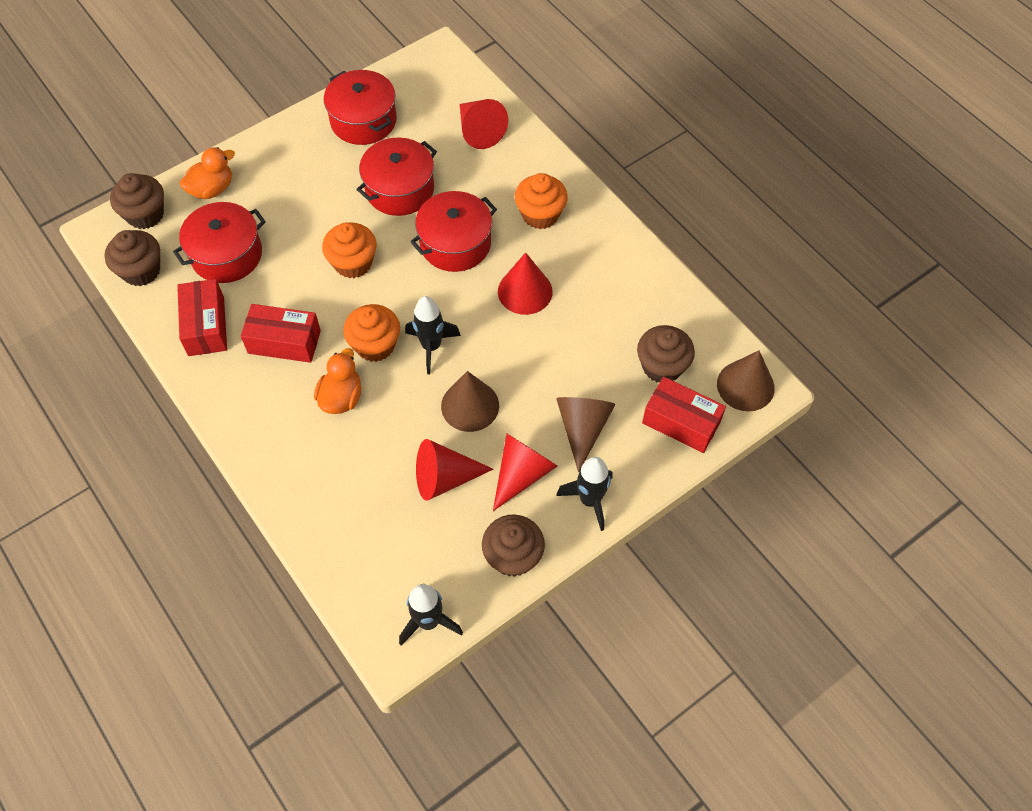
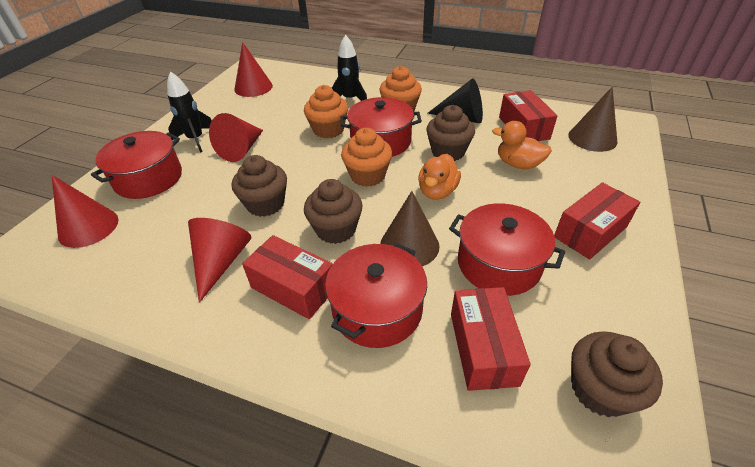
black cone: 0 -> 1
black rocket: 3 -> 2
brown cone: 3 -> 2
red box: 3 -> 4

